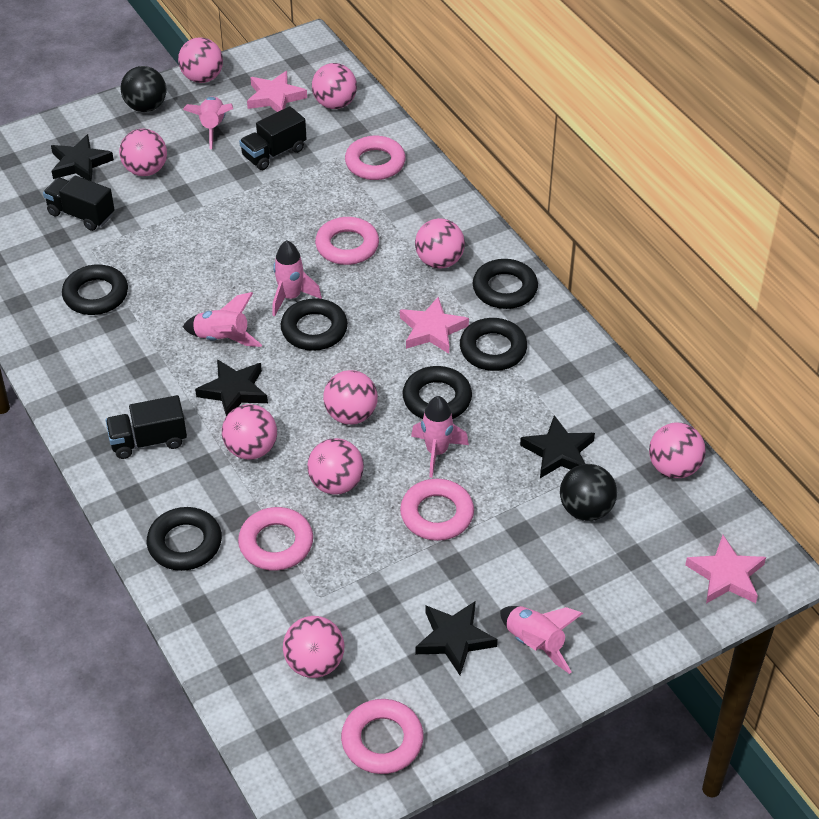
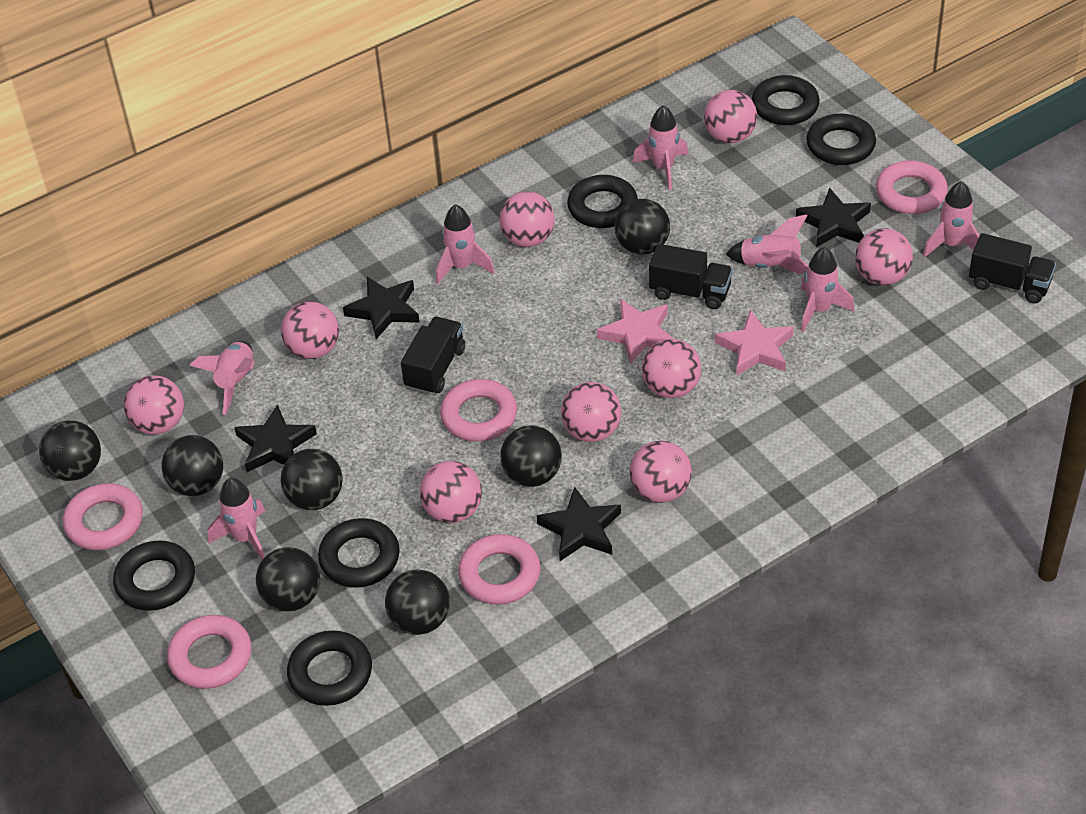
black ball: 2 -> 7
pink rocket: 5 -> 7
pink star: 3 -> 2

